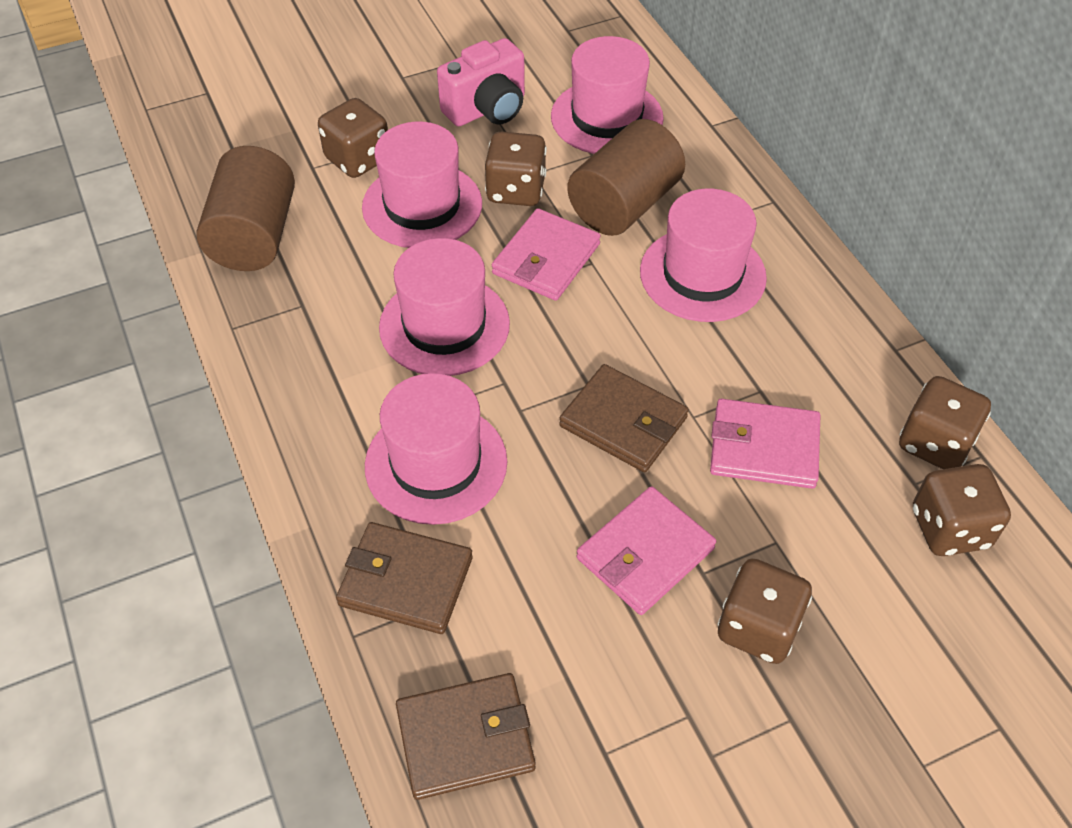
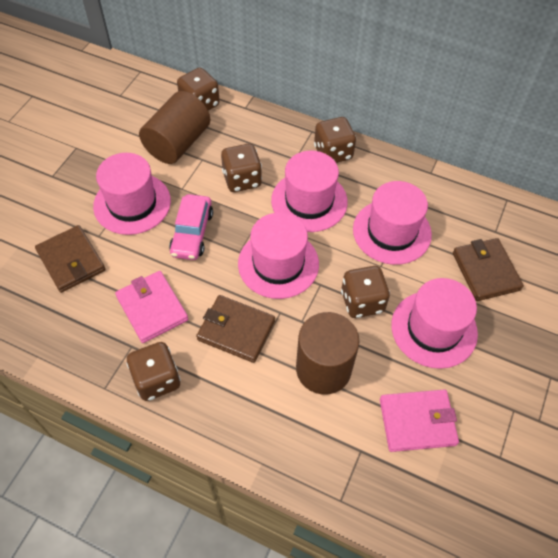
pink camera: 1 -> 0
pink car: 0 -> 1
pink wallet: 3 -> 2

